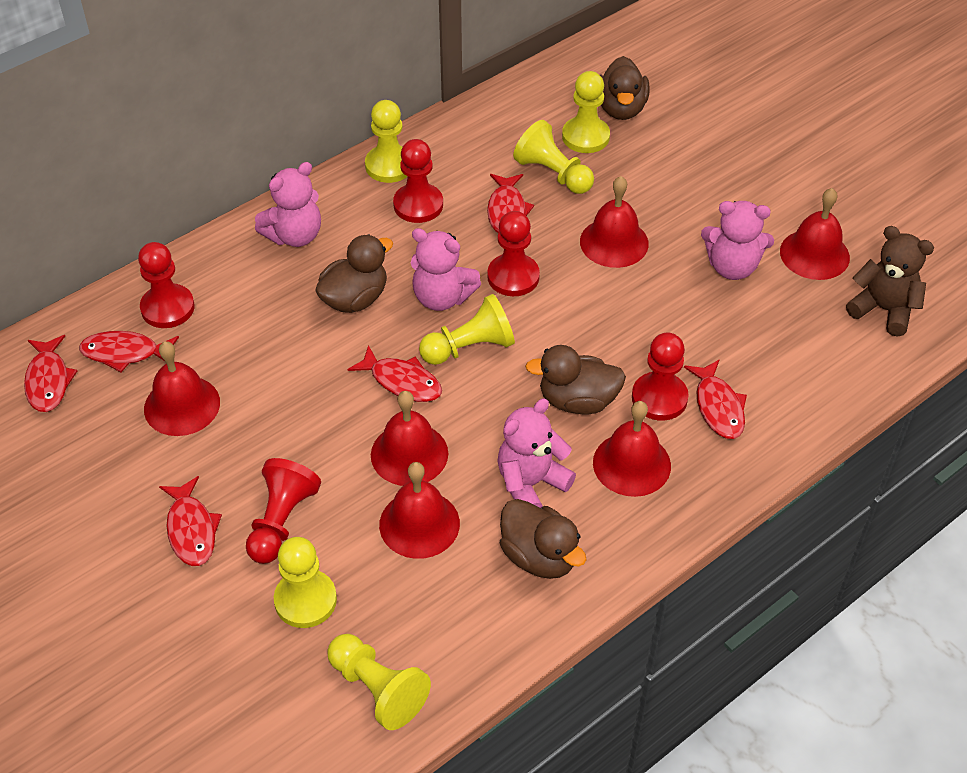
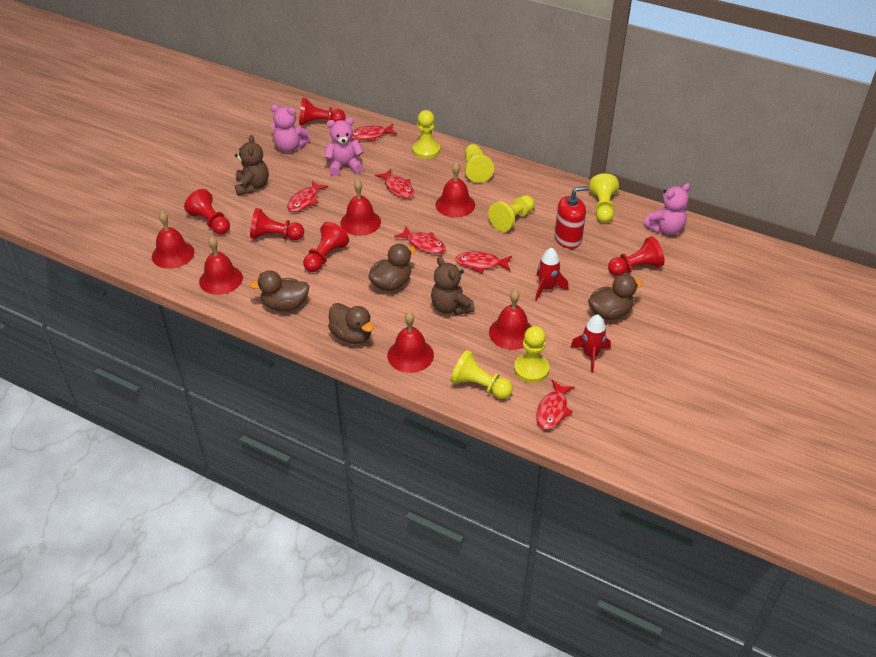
brown teddy bear: 1 -> 2
pink teddy bear: 4 -> 3
red rocket: 0 -> 2
red soap dispenser: 0 -> 1

